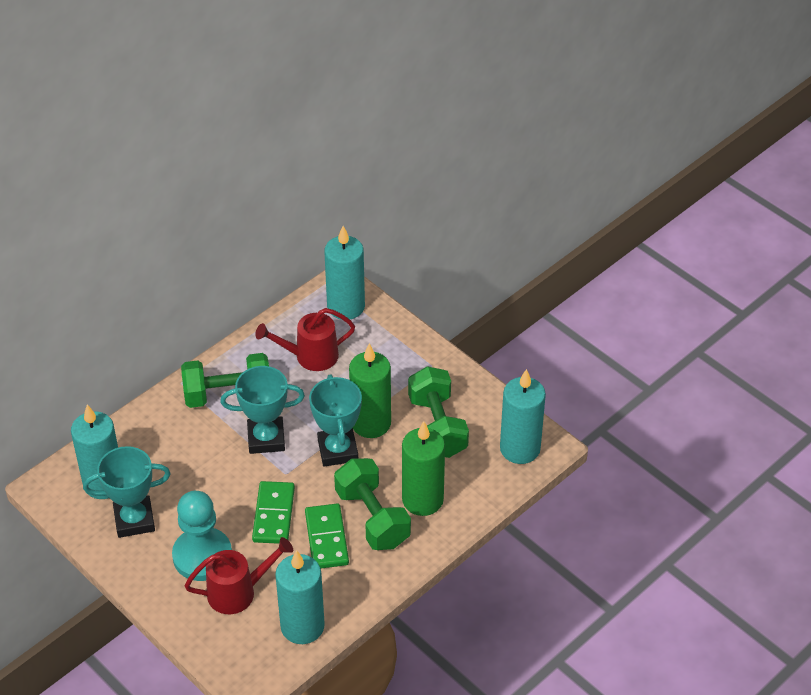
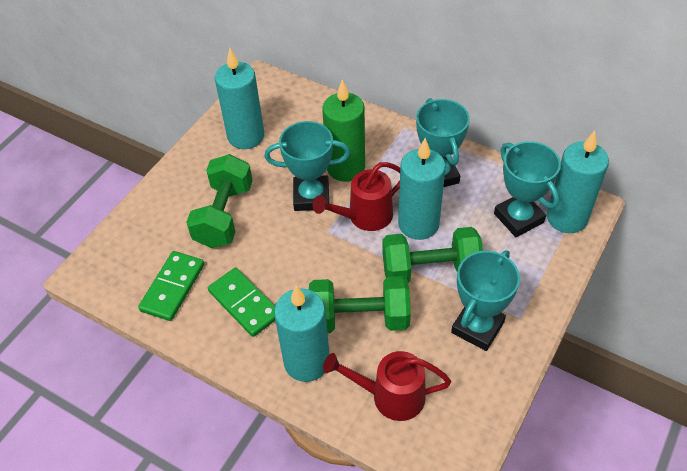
green candle: 2 -> 1
turquoise pawn: 1 -> 0
turquoise trophy: 3 -> 4

